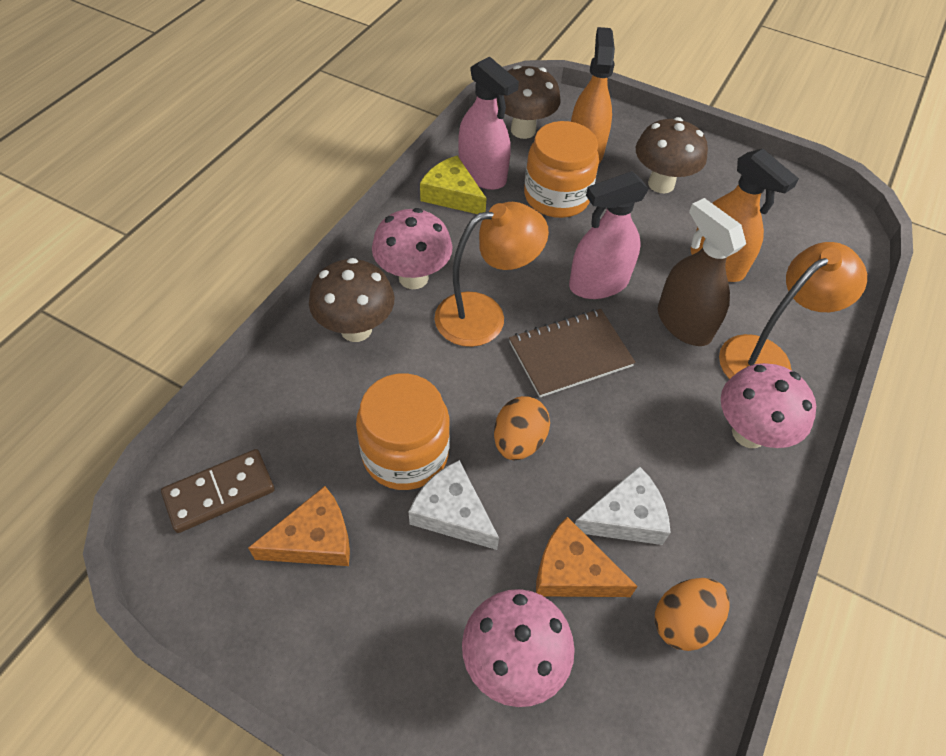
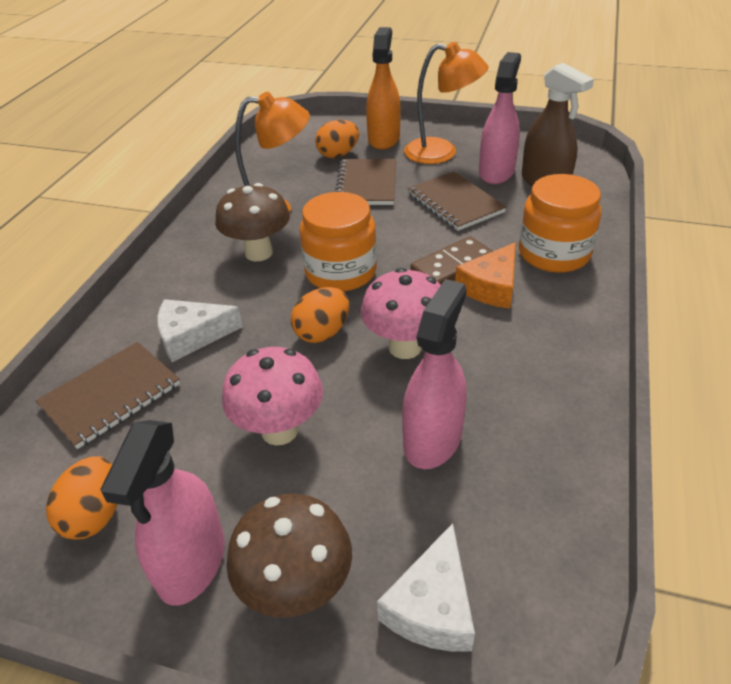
brown mushroom: 3 -> 2
brown notebook: 1 -> 3
orange cheese: 2 -> 1
orange egg: 2 -> 3
orange spray bottle: 2 -> 1
pink mushroom: 3 -> 2
pink spray bottle: 2 -> 3
yellow cheese: 1 -> 0

